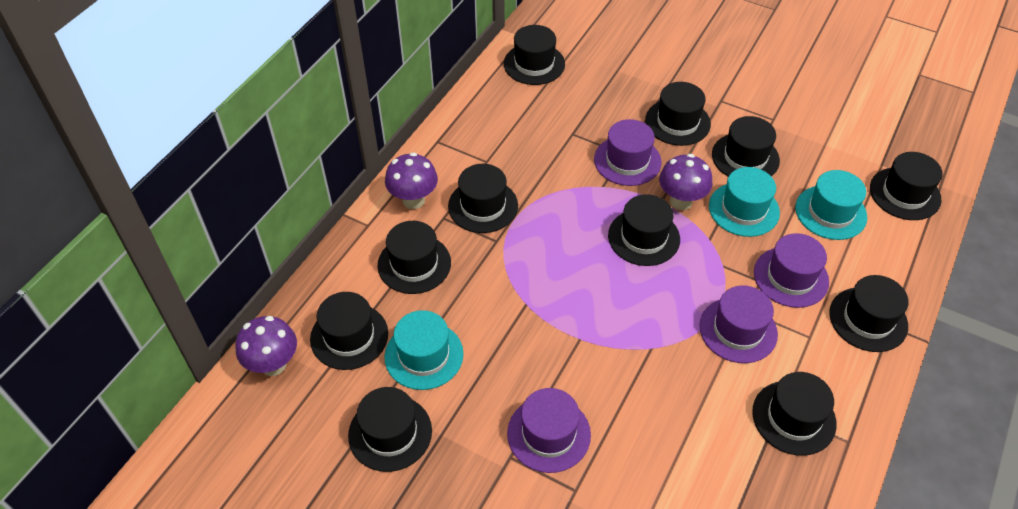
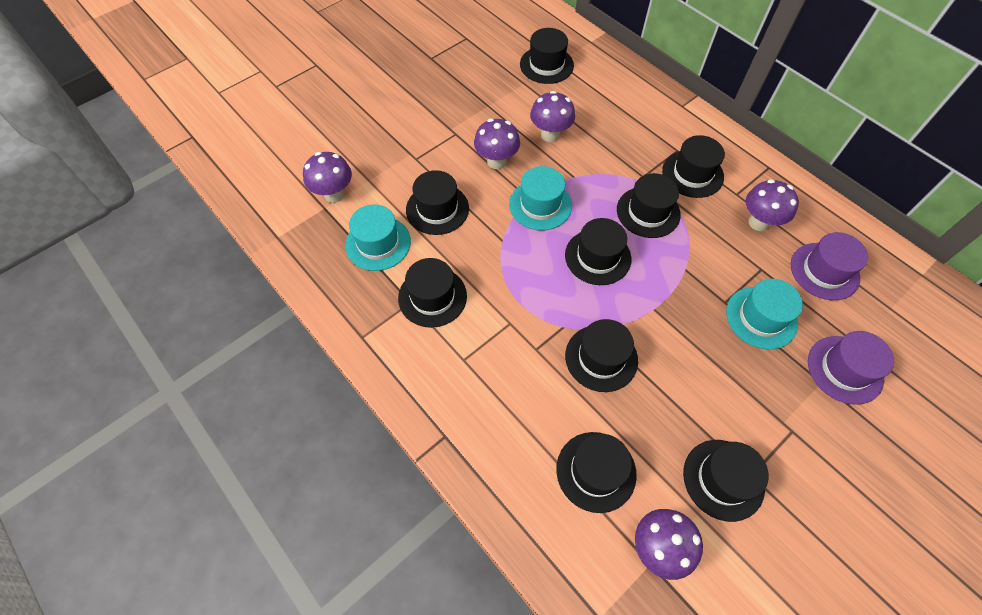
black hat: 11 -> 9
purple hat: 4 -> 2
purple mushroom: 3 -> 5

